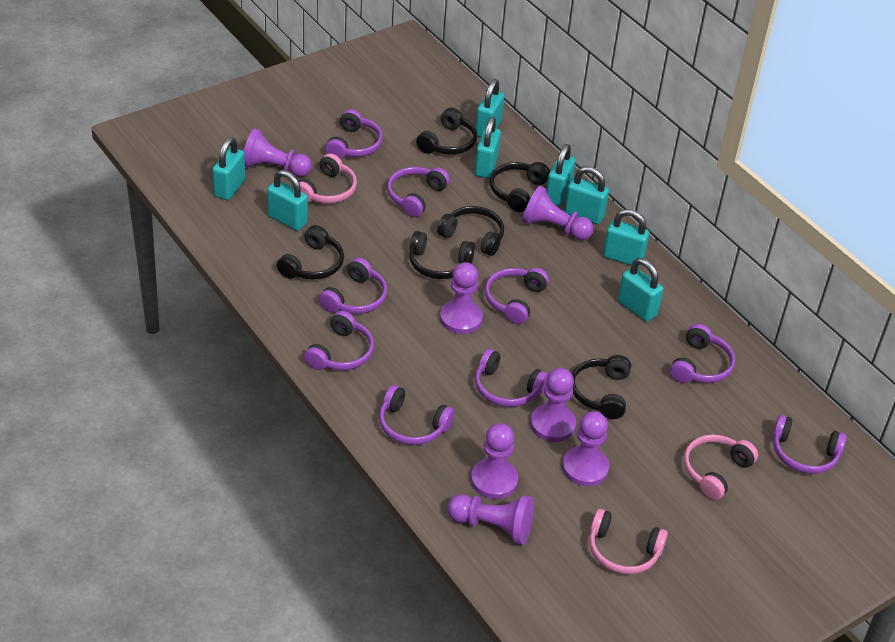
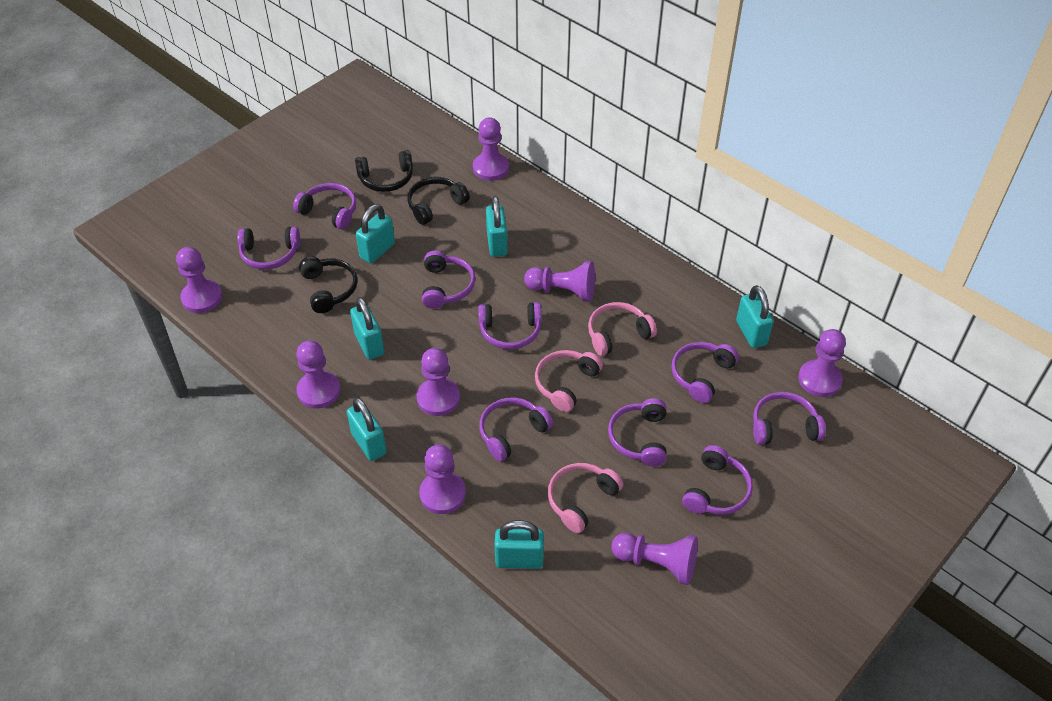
black headphones: 6 -> 3
purple pawn: 7 -> 8
turquoise padlock: 8 -> 6

